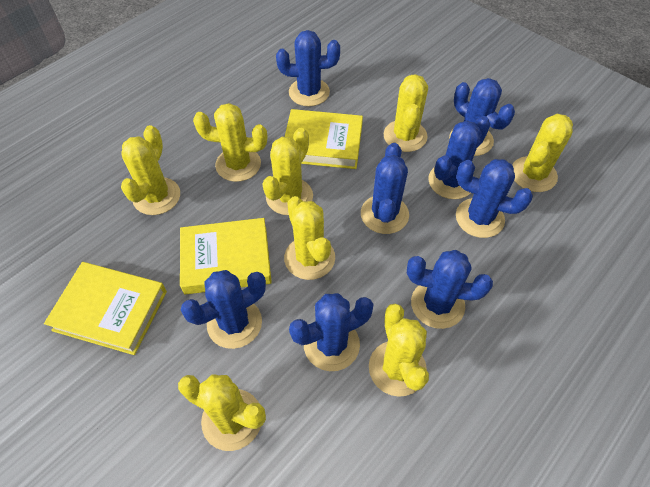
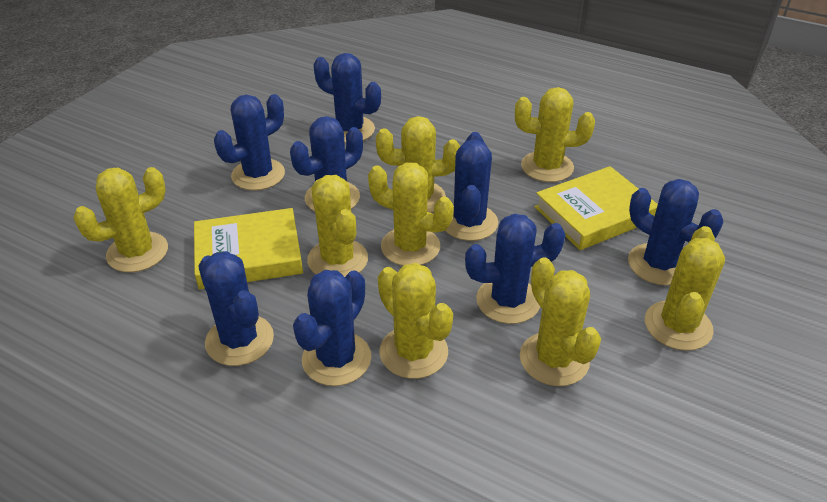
yellow book: 3 -> 2

